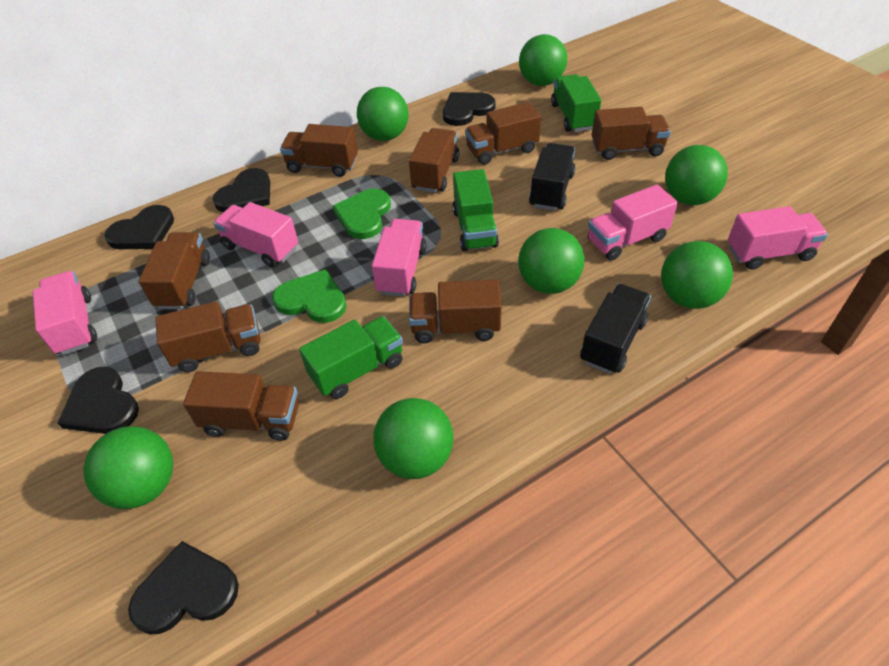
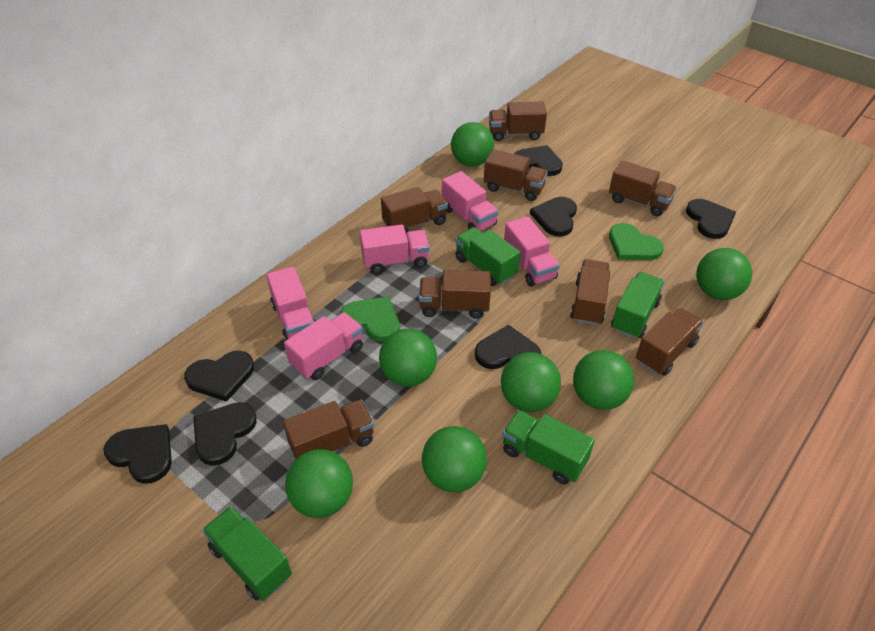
black heart: 5 -> 7
black truck: 2 -> 0
green truck: 3 -> 4

